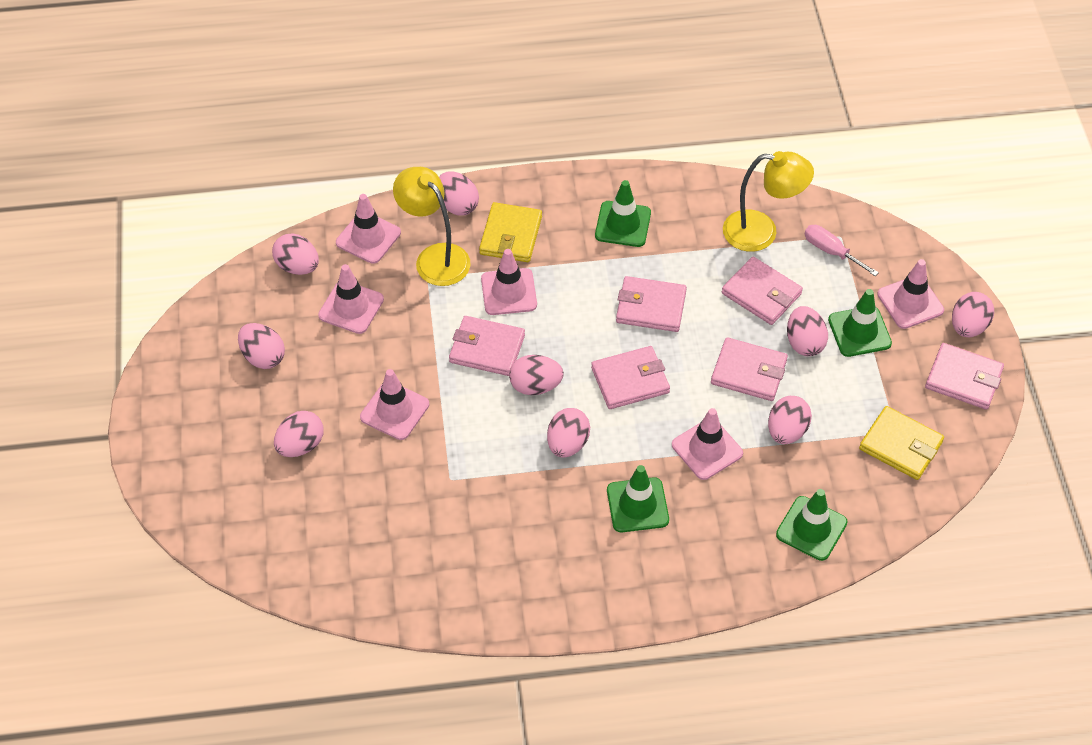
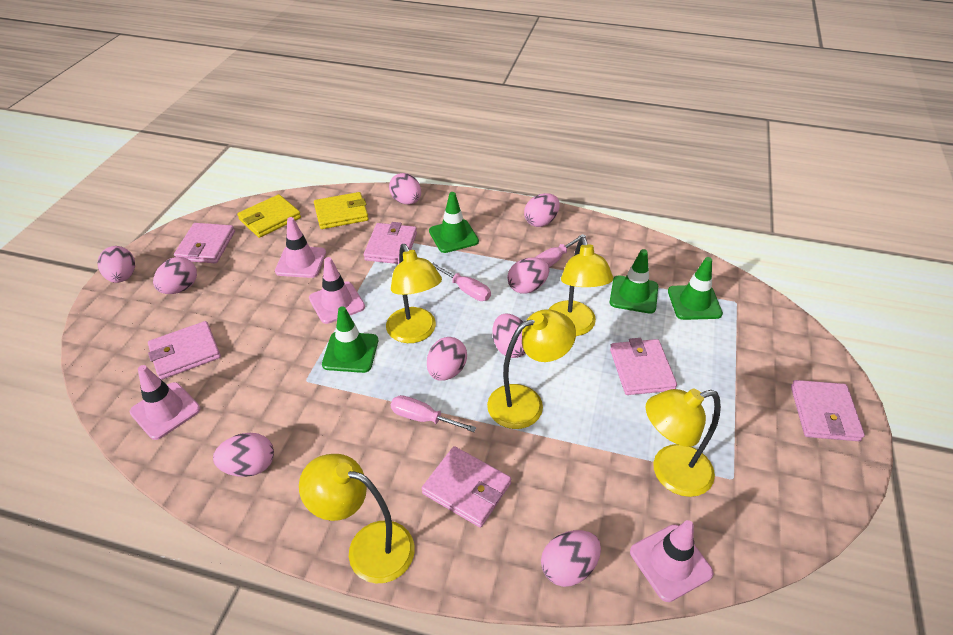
pink screwdriver: 1 -> 3
pink traffic cone: 6 -> 4
yellow lamp: 2 -> 5

